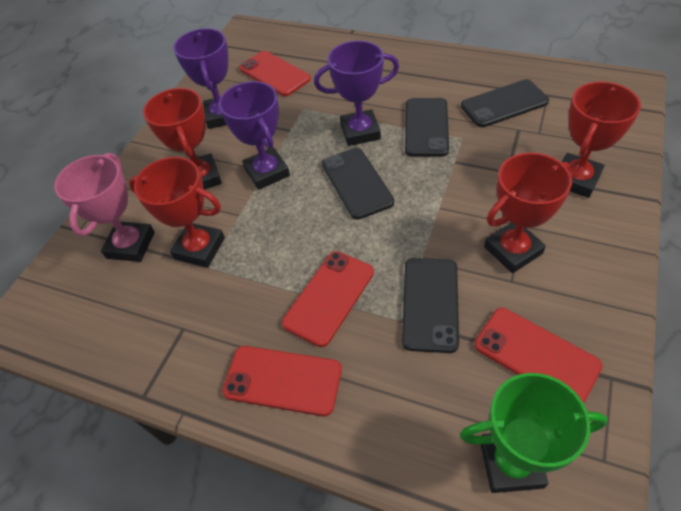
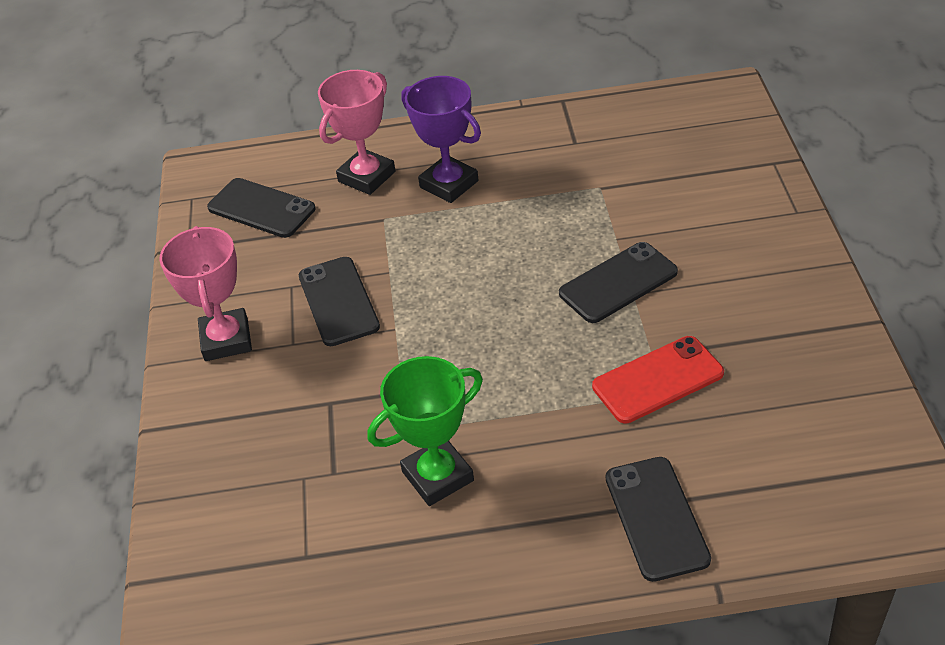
pink trophy: 1 -> 2
purple trophy: 3 -> 1
red phone: 4 -> 1
red trophy: 4 -> 0

